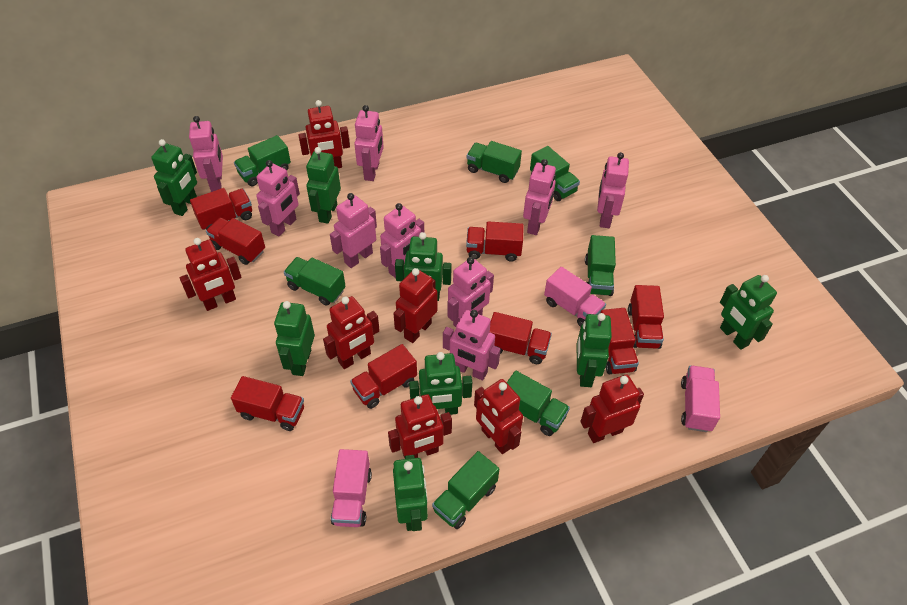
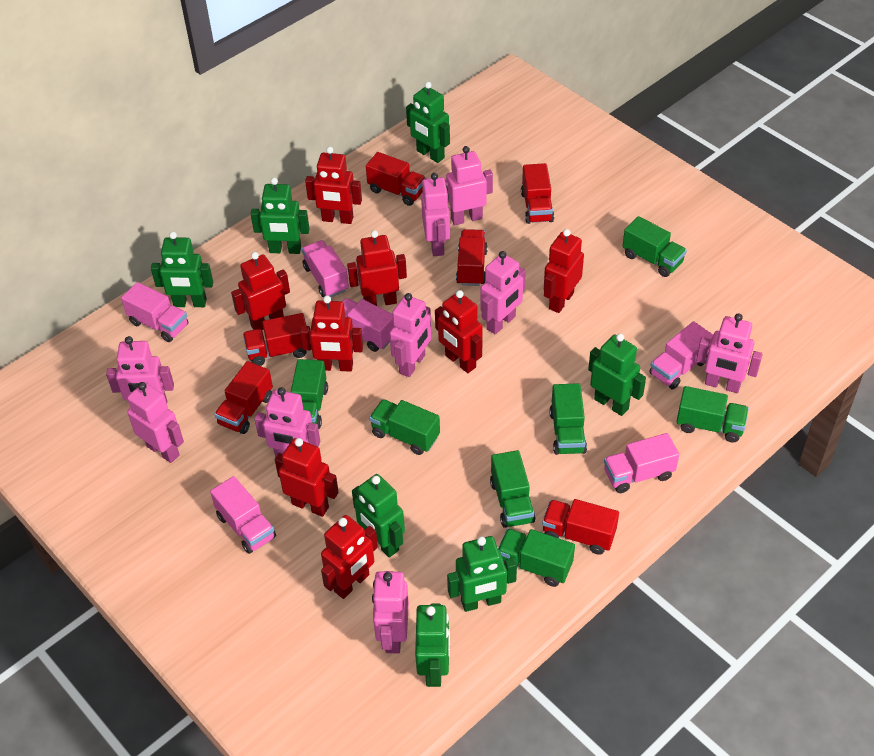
green robot: 8 -> 7
pink truck: 3 -> 6
red robot: 7 -> 8
red truck: 8 -> 6

